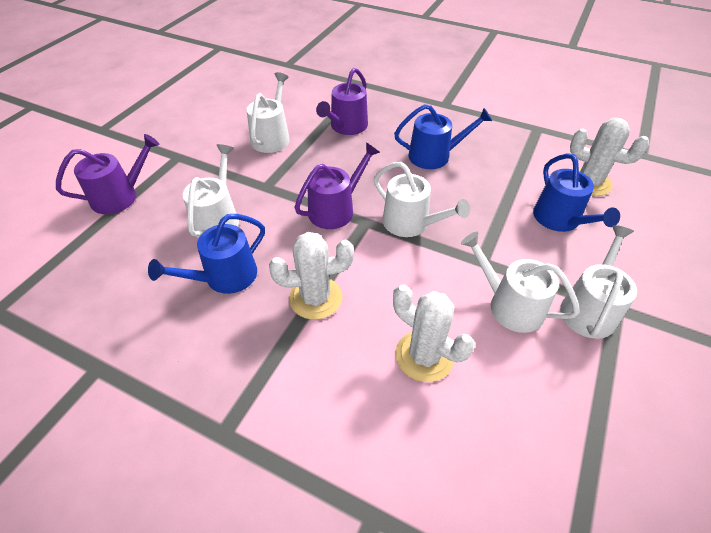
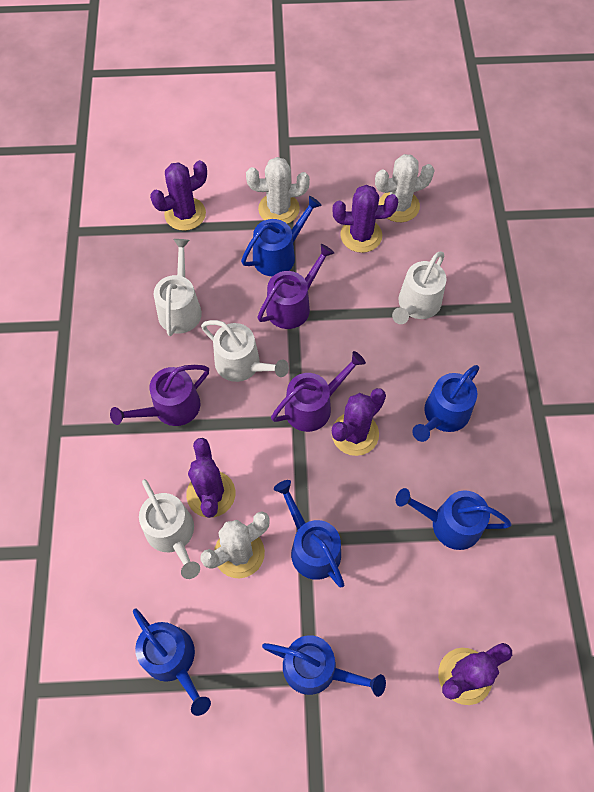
blue watering can: 3 -> 6
purple cactus: 0 -> 5
white watering can: 5 -> 4

